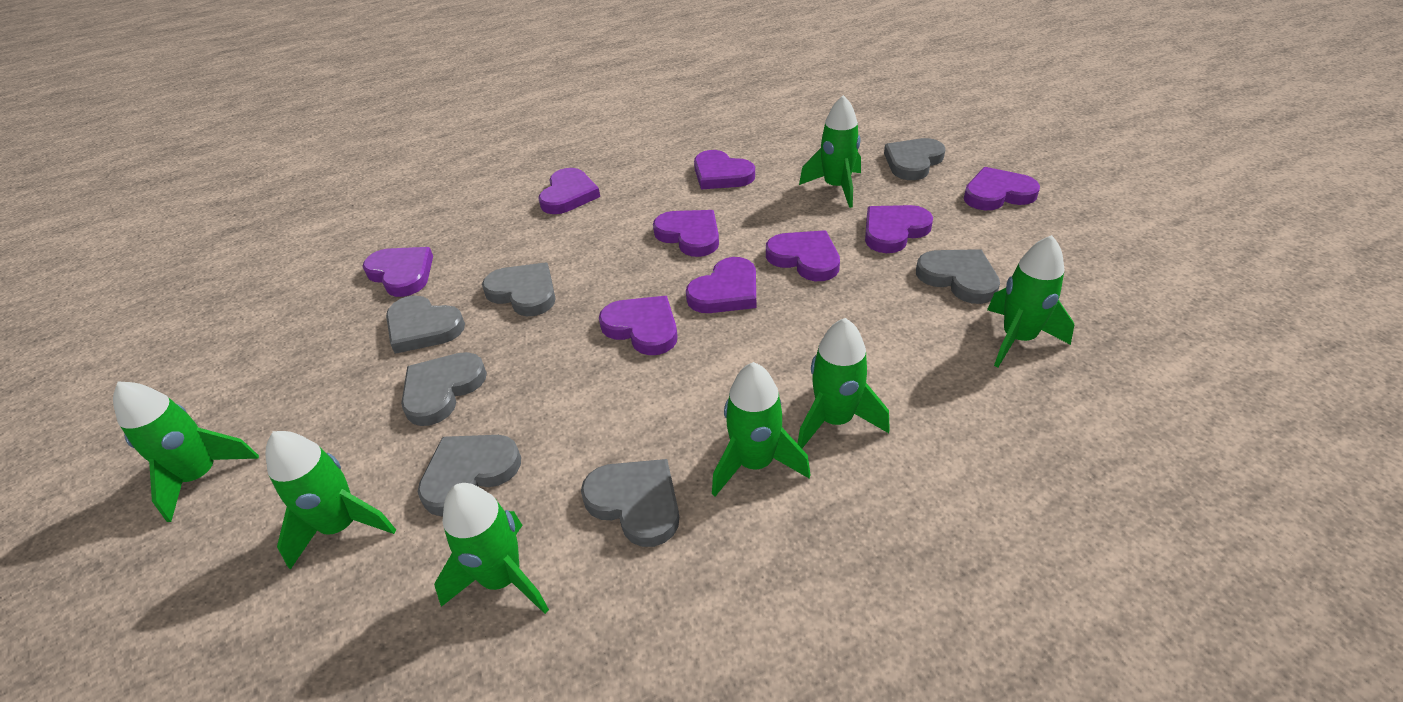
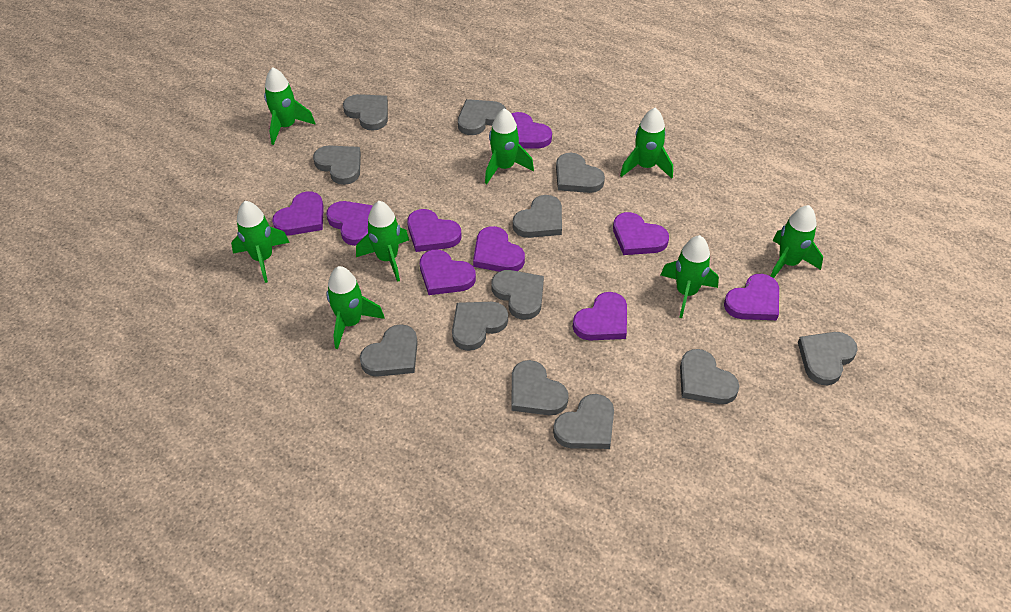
green rocket: 7 -> 8
grey heart: 7 -> 12

